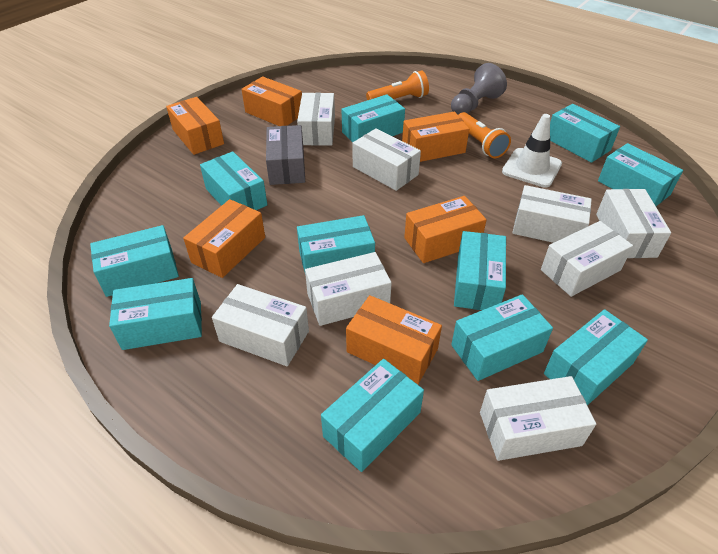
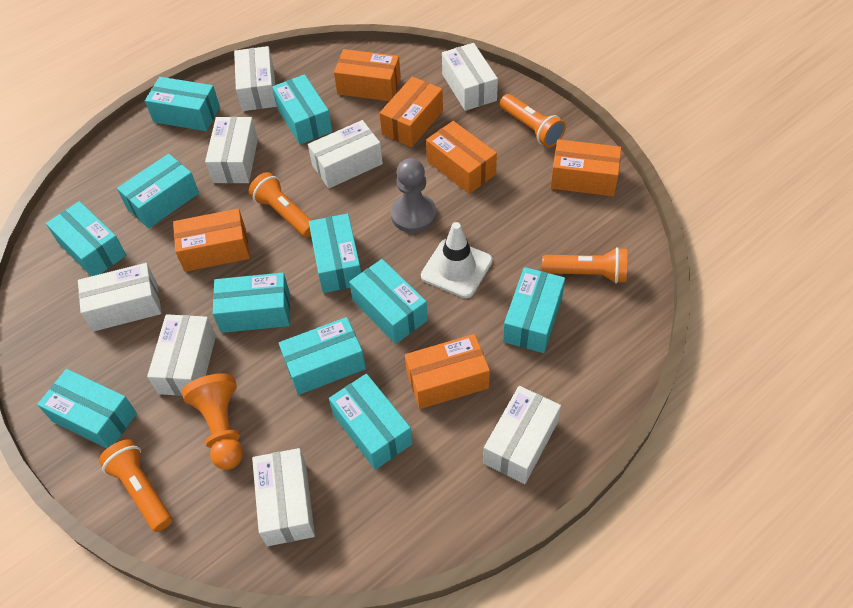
grey box: 1 -> 0
orange flashlight: 2 -> 4
orange pawn: 0 -> 1

